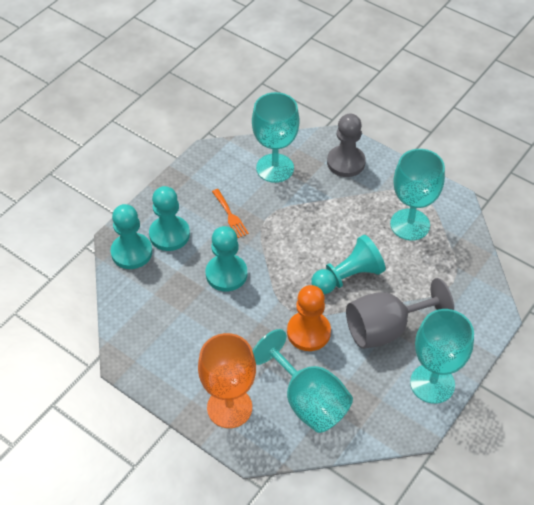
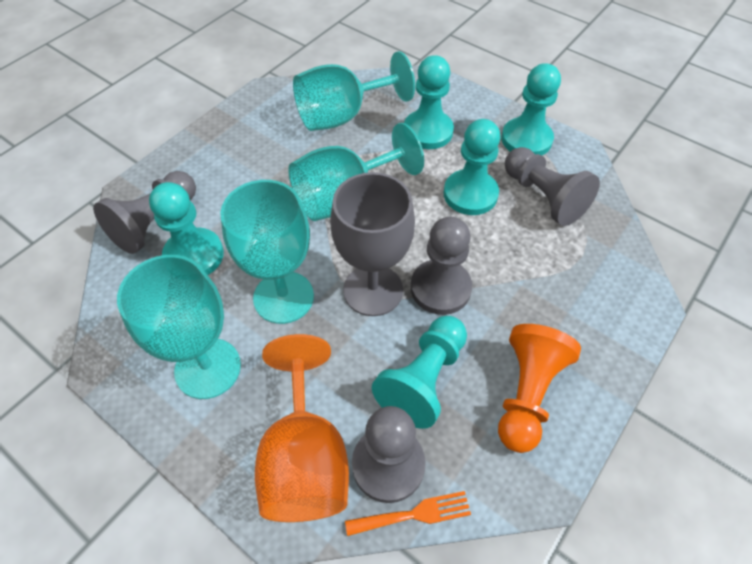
grey pawn: 1 -> 4
turquoise pawn: 4 -> 5

